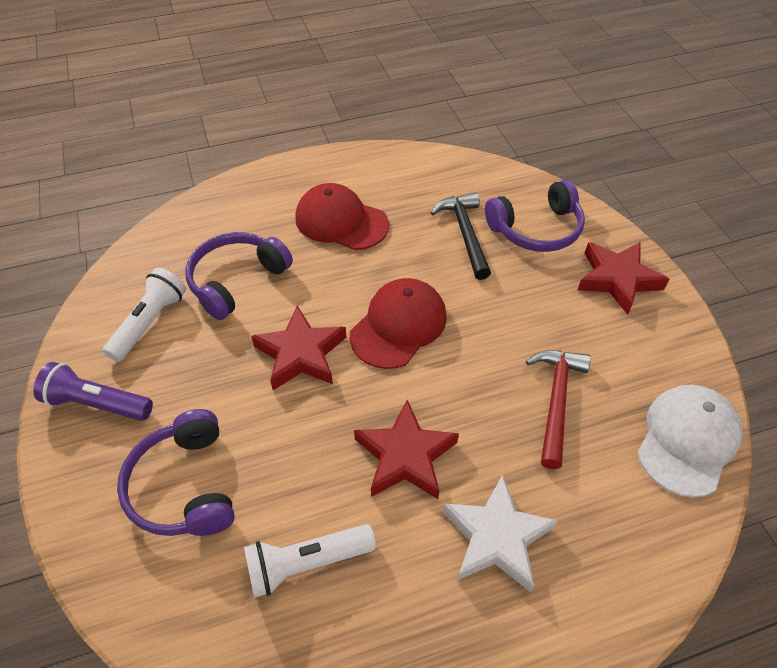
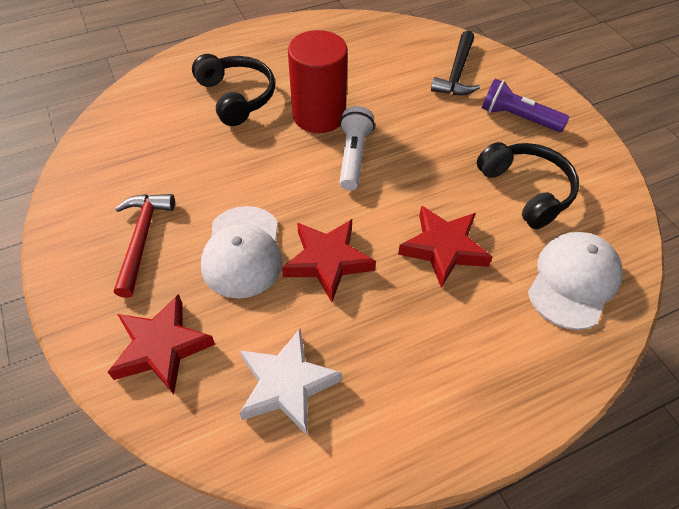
black headphones: 0 -> 2
purple headphones: 3 -> 0
red cap: 2 -> 0
red cylinder: 0 -> 1
white cap: 1 -> 2
white flashlight: 2 -> 1

